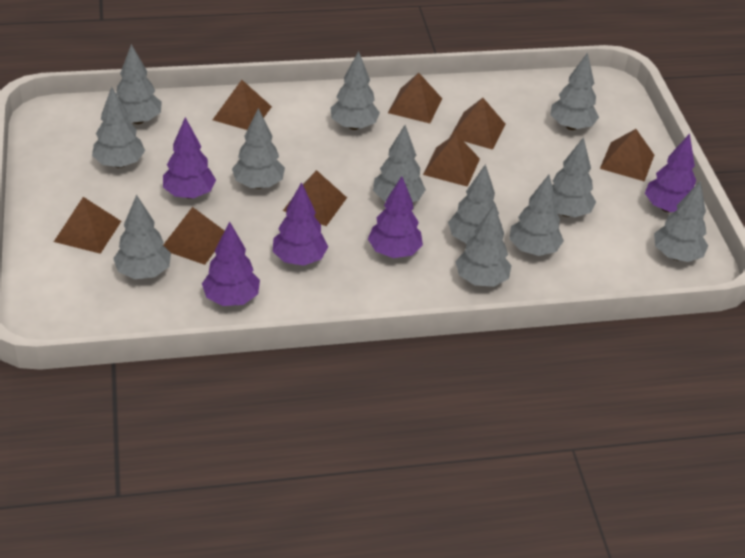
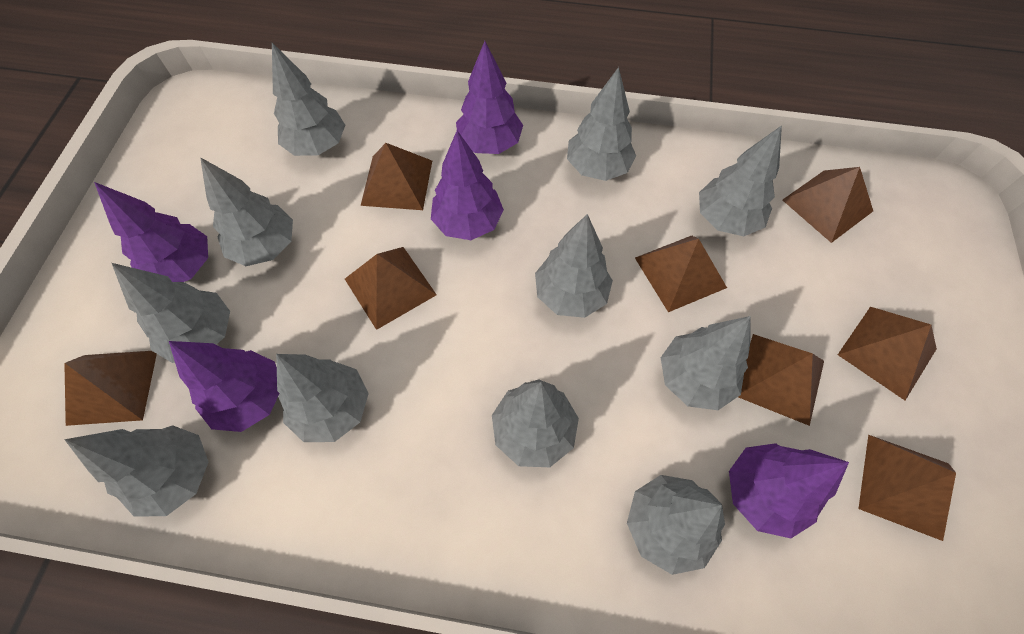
grey tree: 12 -> 11

